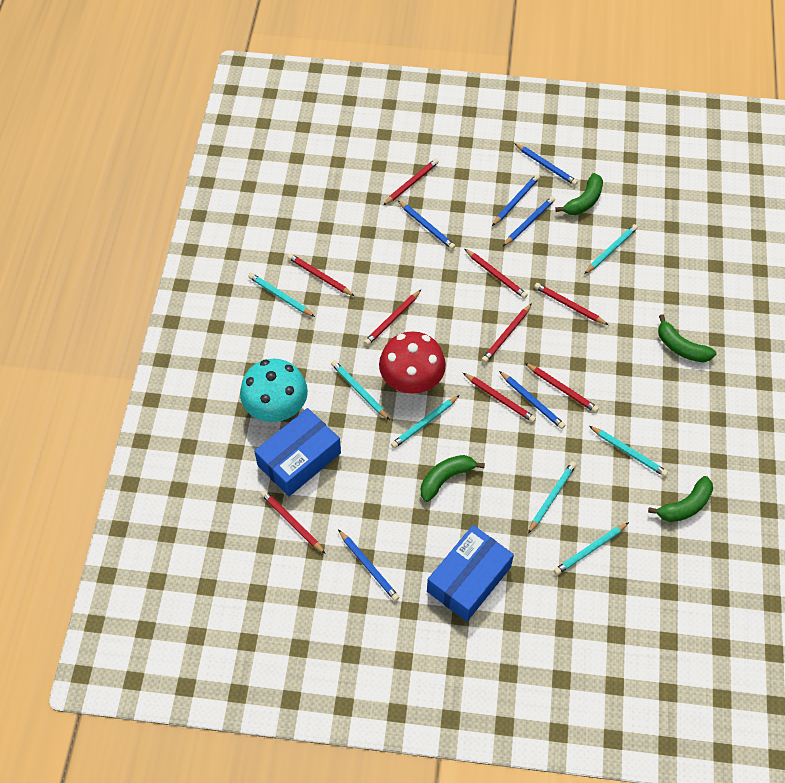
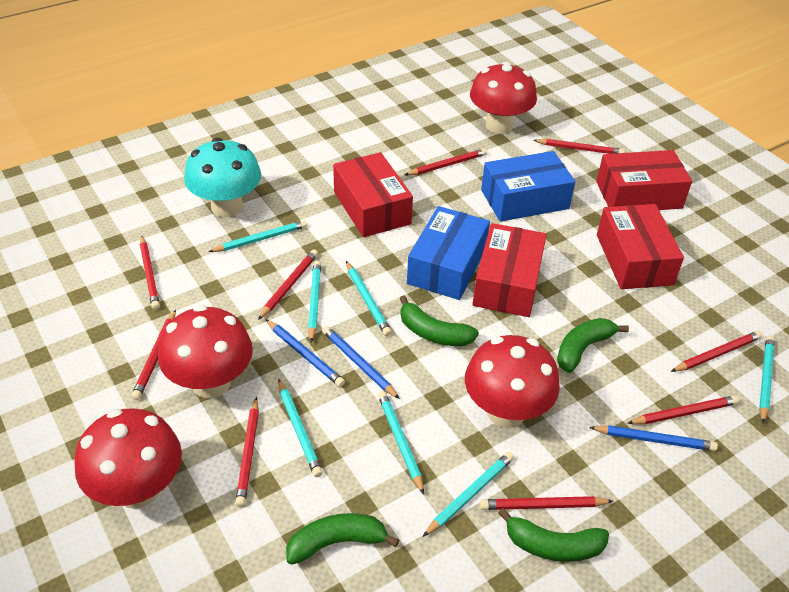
blue pencil: 6 -> 3
red box: 0 -> 4
red mushroom: 1 -> 4

